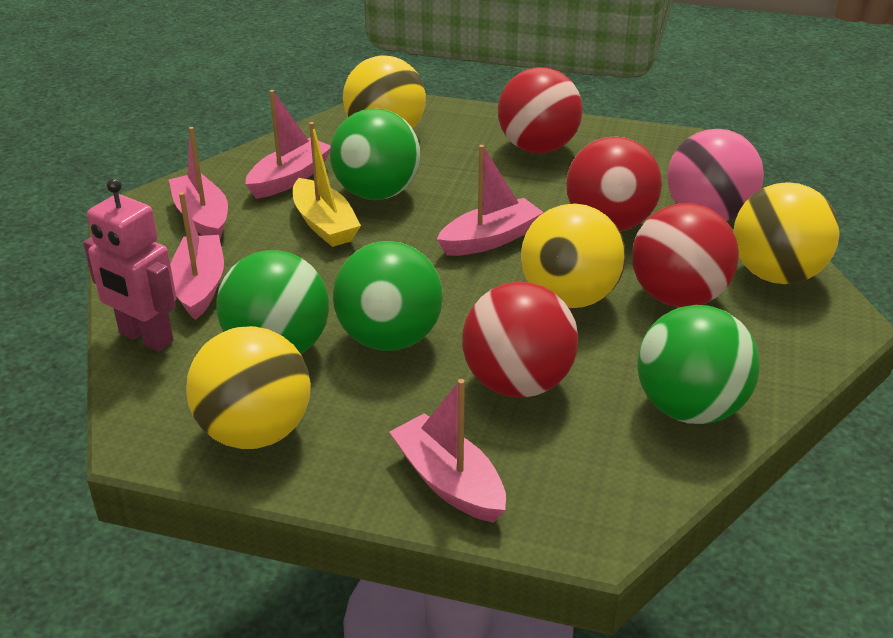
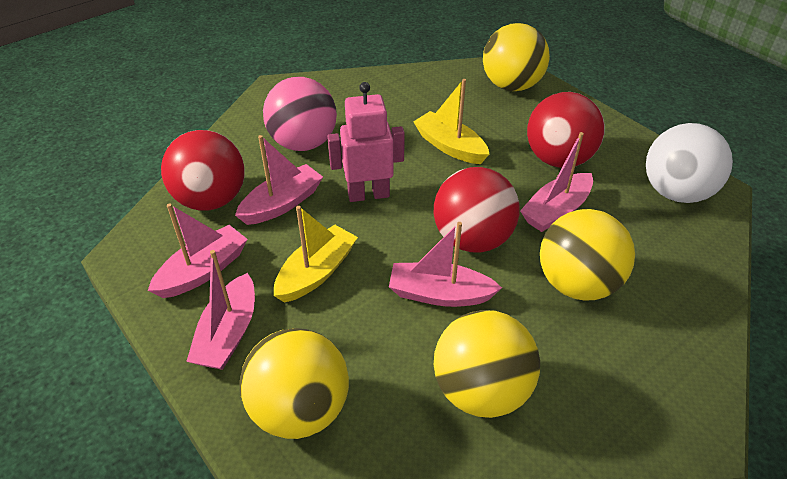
green ball: 4 -> 0
red ball: 4 -> 3
white ball: 0 -> 1
yellow boat: 1 -> 2

